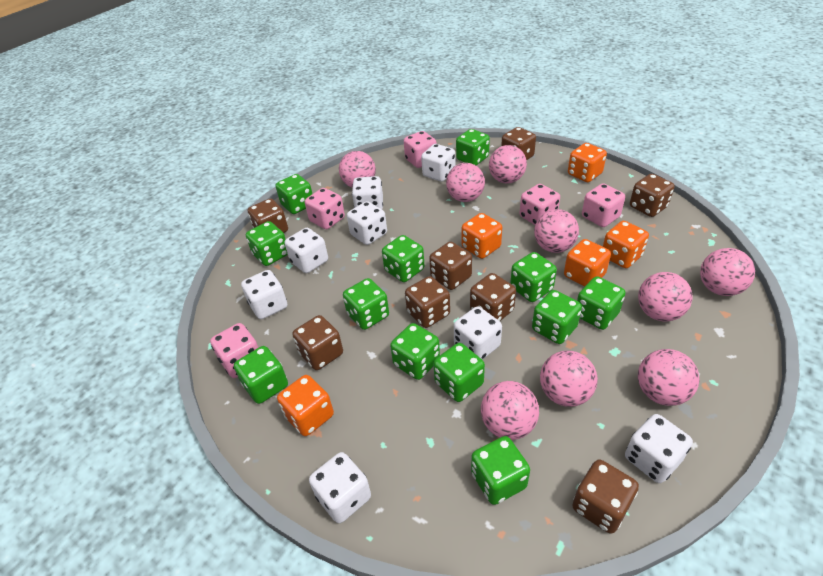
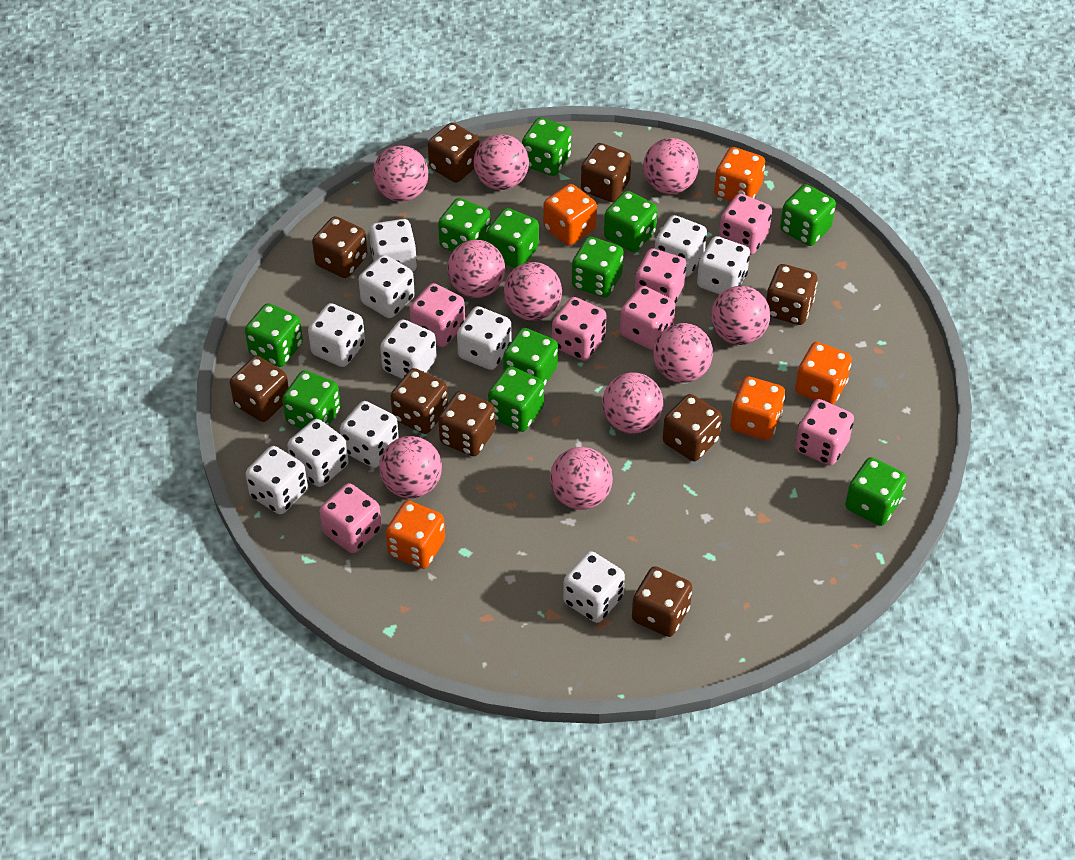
brown dice: 8 -> 9
green dice: 12 -> 11
pink ball: 9 -> 10
pink dice: 5 -> 7
white dice: 8 -> 11

